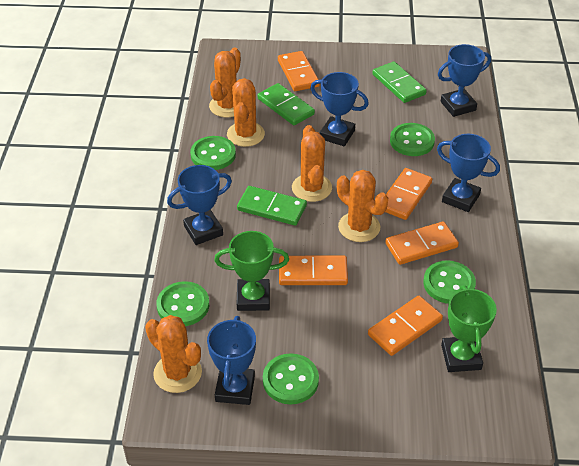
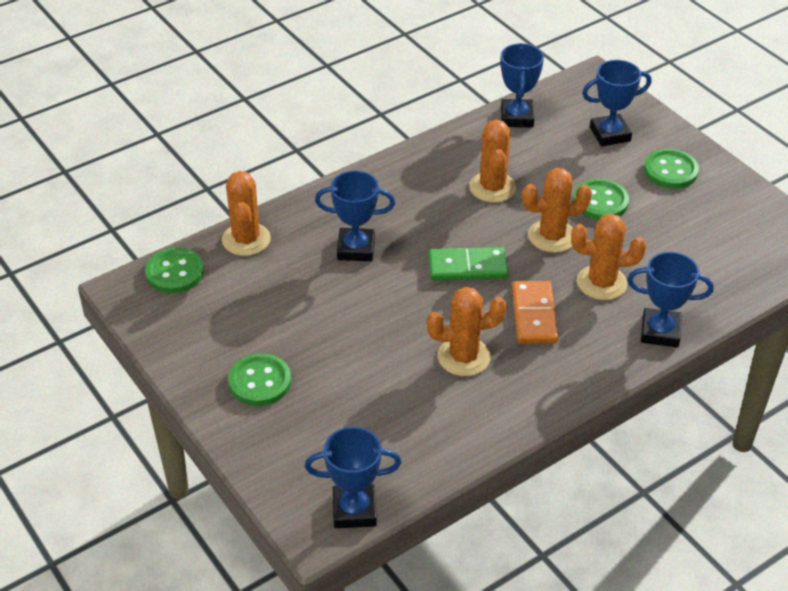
green button: 5 -> 4
green domino: 3 -> 1
green trophy: 2 -> 0
orange domino: 5 -> 1

